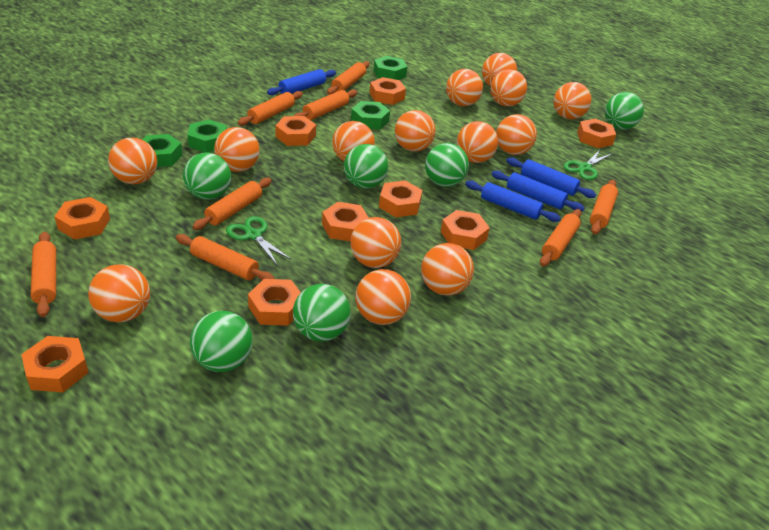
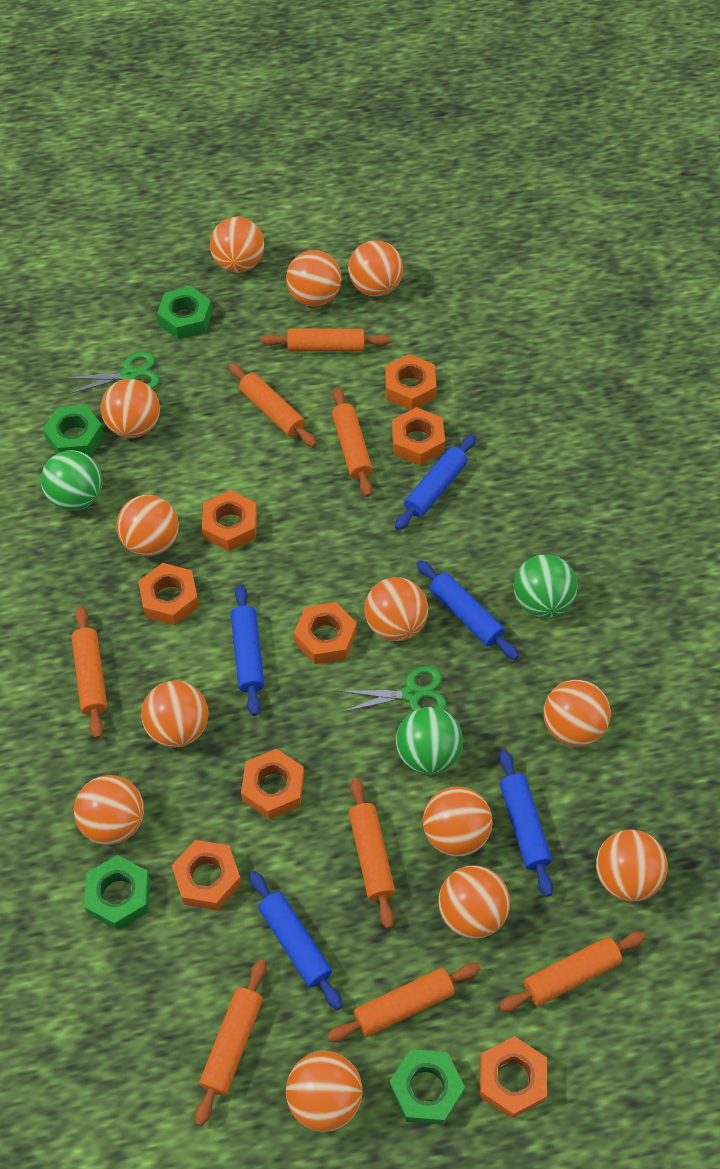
blue rolling pin: 4 -> 5
green ball: 6 -> 3
orange ball: 14 -> 13
orange nut: 9 -> 8

